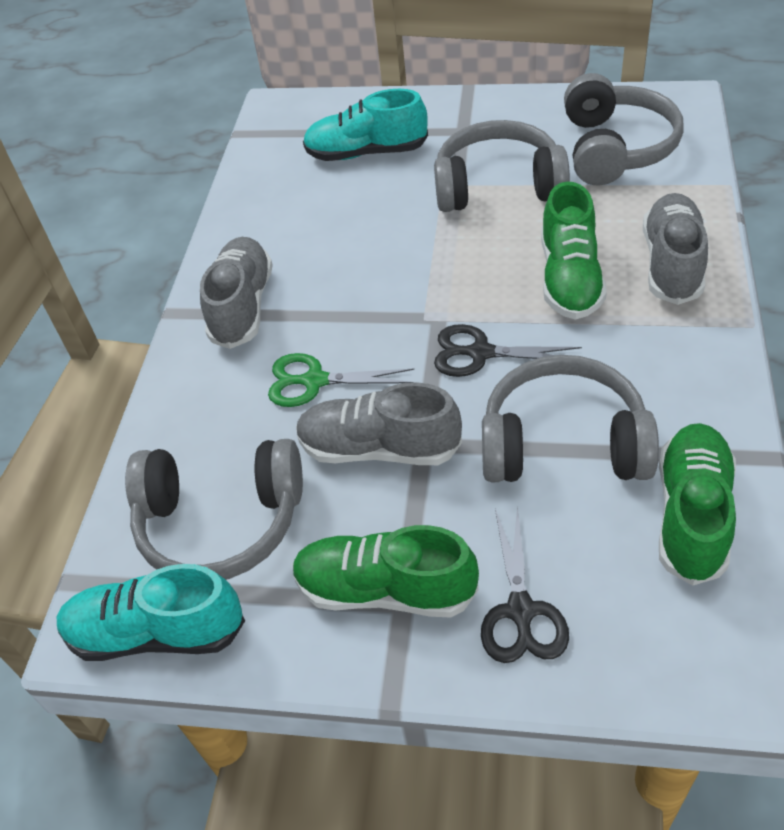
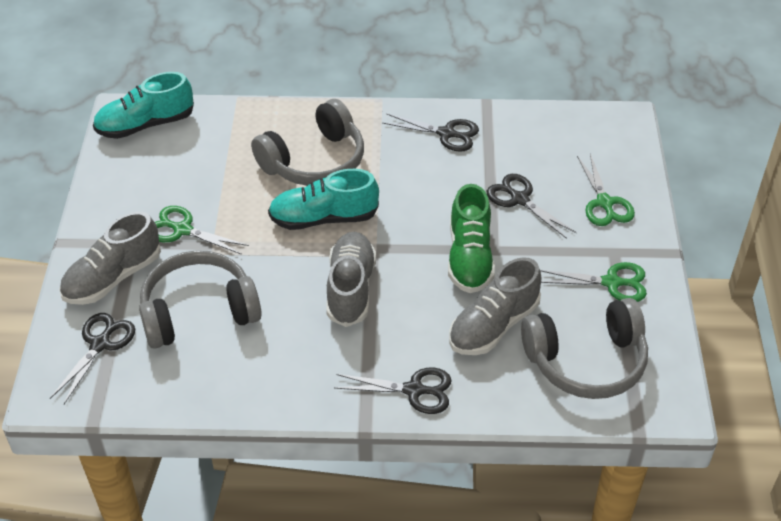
black scissors: 2 -> 4
green scissors: 1 -> 3
green shoe: 3 -> 1
grey headphones: 4 -> 3

